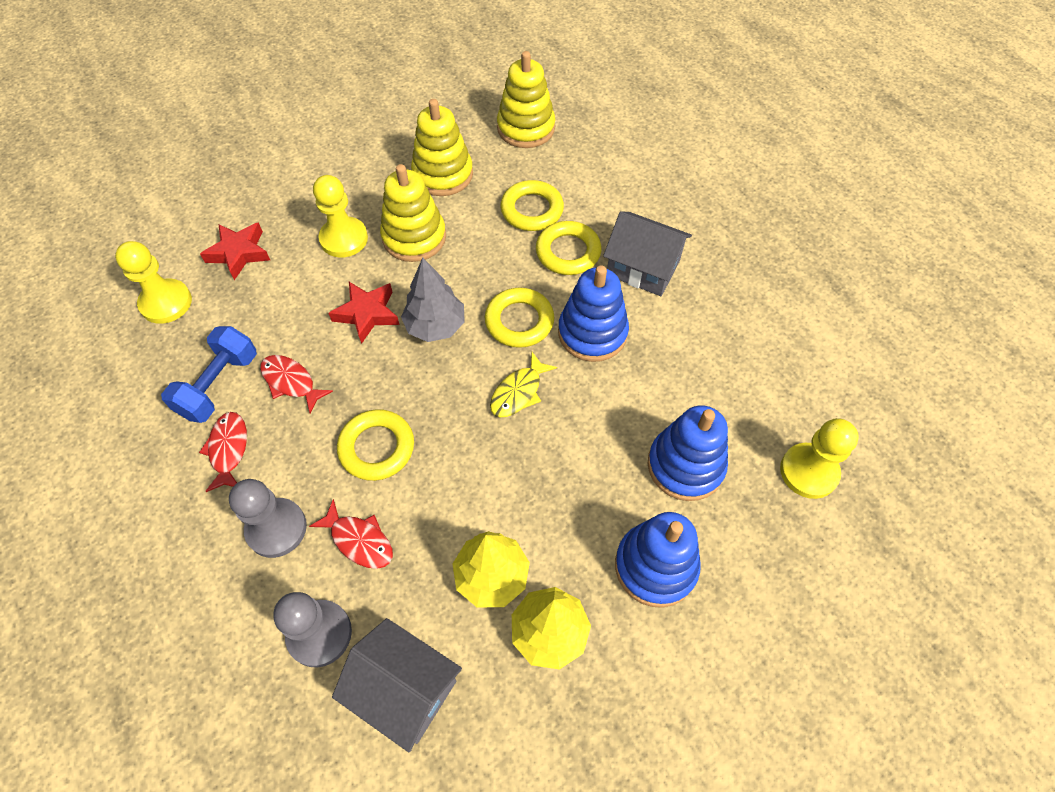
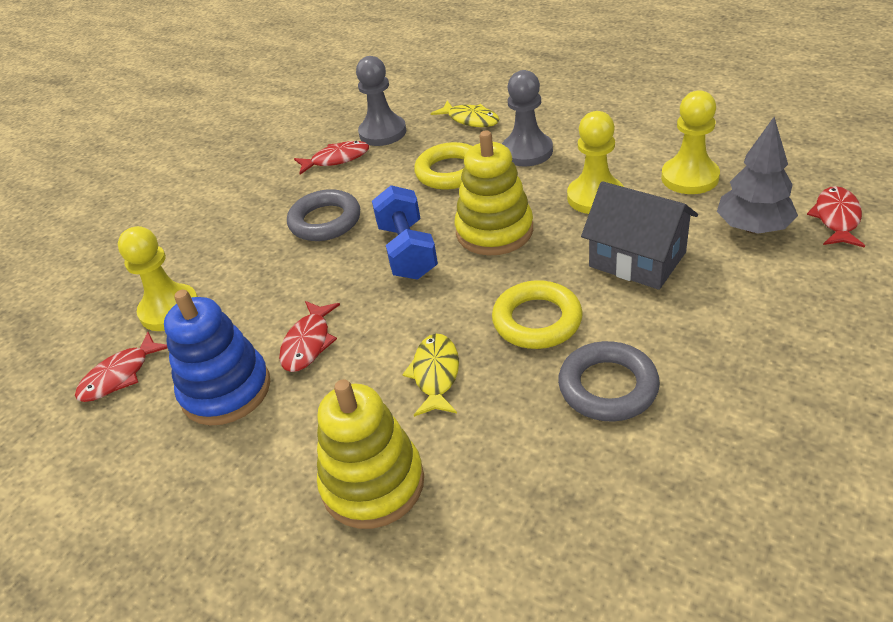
blue stacking toy: 3 -> 1
grey house: 2 -> 1
grey ring: 0 -> 2
red fish: 3 -> 4
red star: 2 -> 0
yellow fish: 1 -> 2
yellow ring: 4 -> 2
yellow stacking toy: 3 -> 2
yellow tree: 2 -> 0

